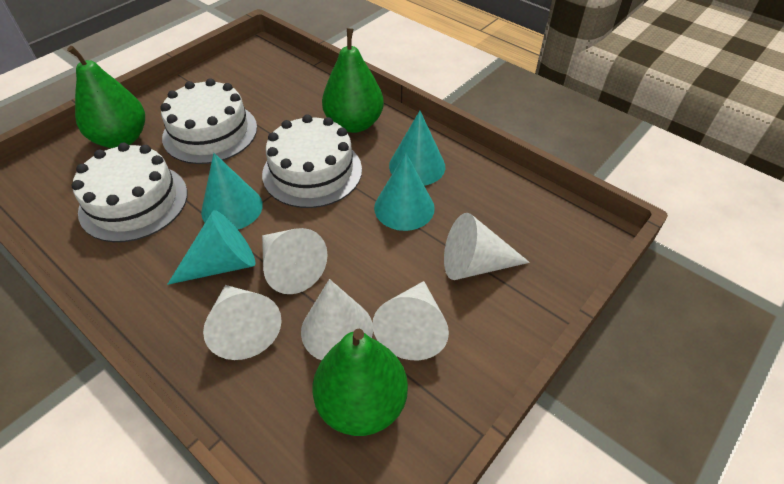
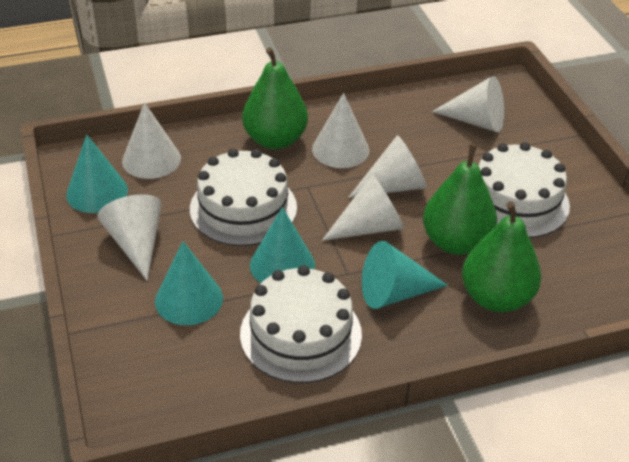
white cone: 5 -> 6

